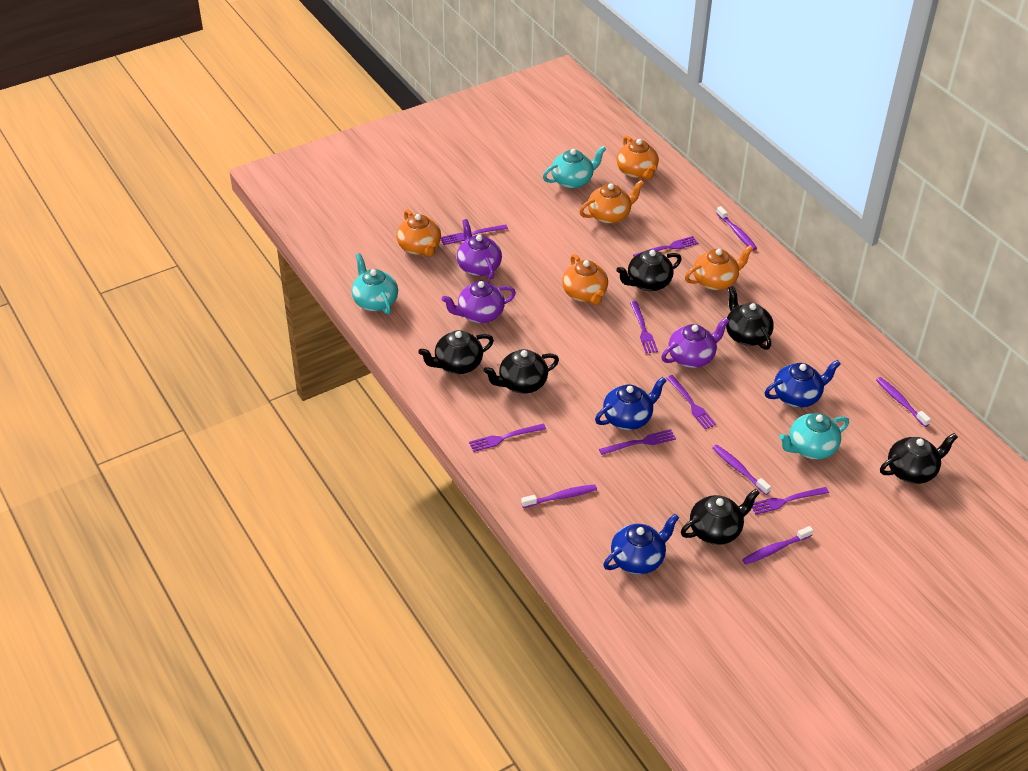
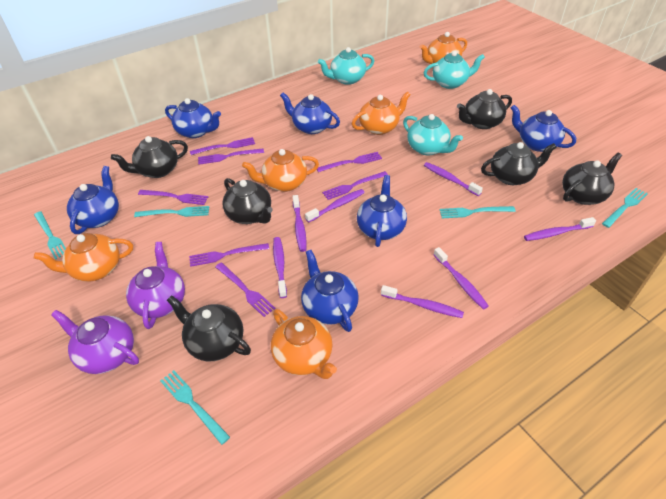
blue teapot: 3 -> 6
purple teapot: 3 -> 2
purple toothbrush: 5 -> 7
turquoise fork: 0 -> 5

